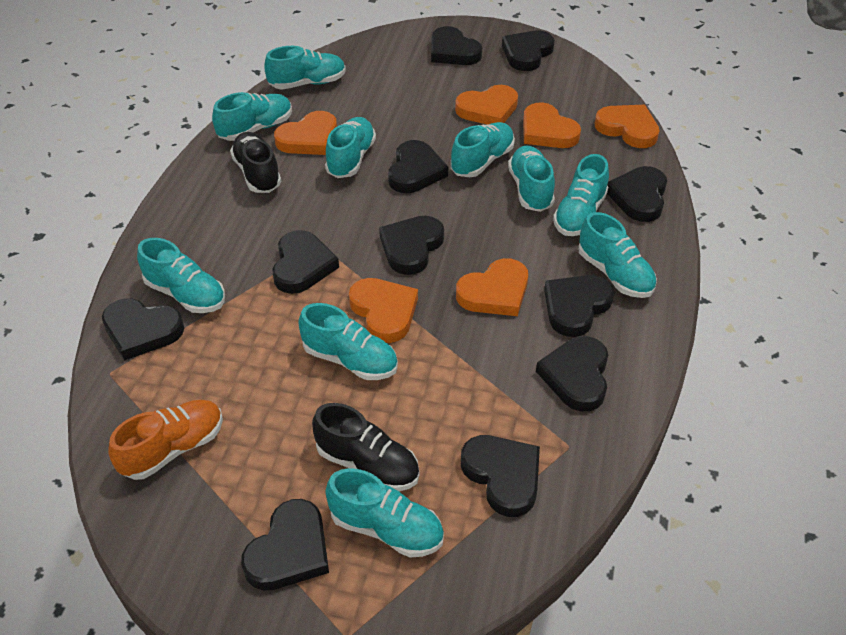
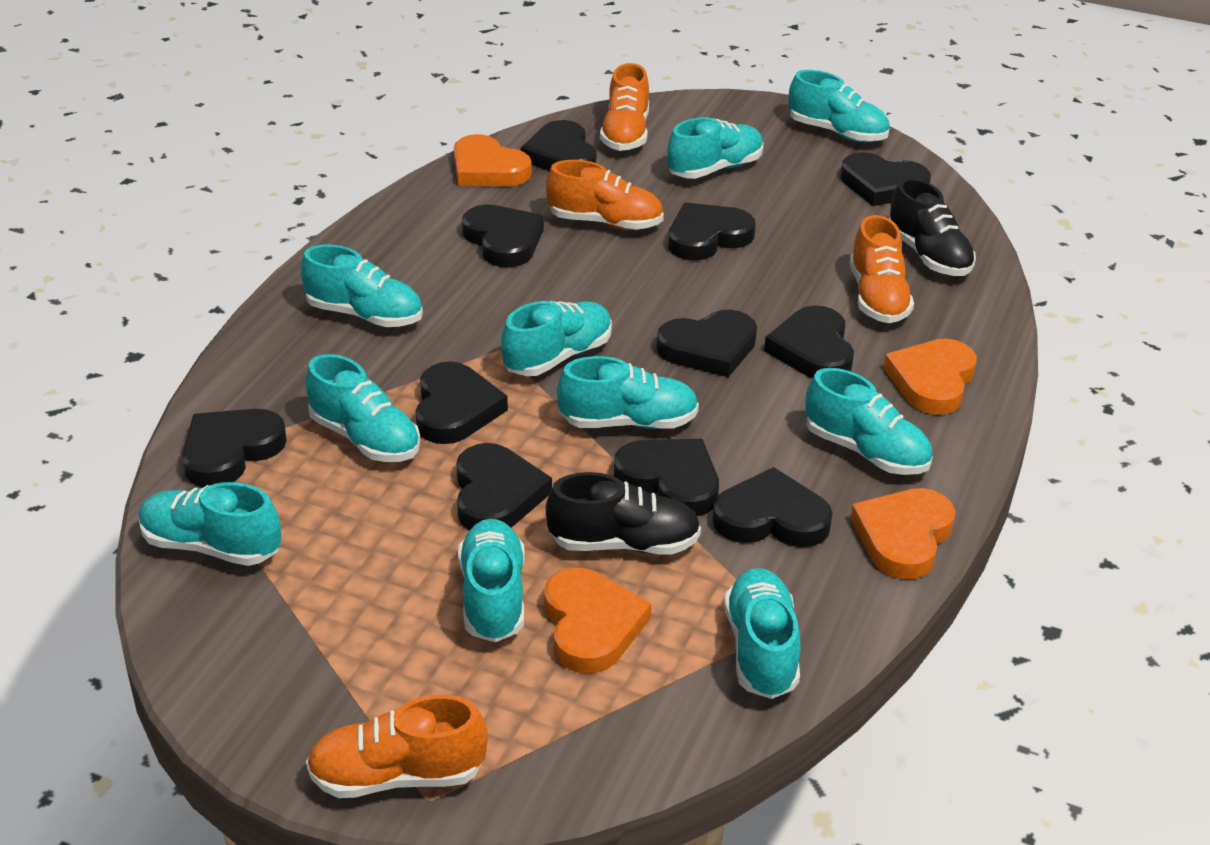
orange heart: 6 -> 4
orange shoe: 1 -> 4

